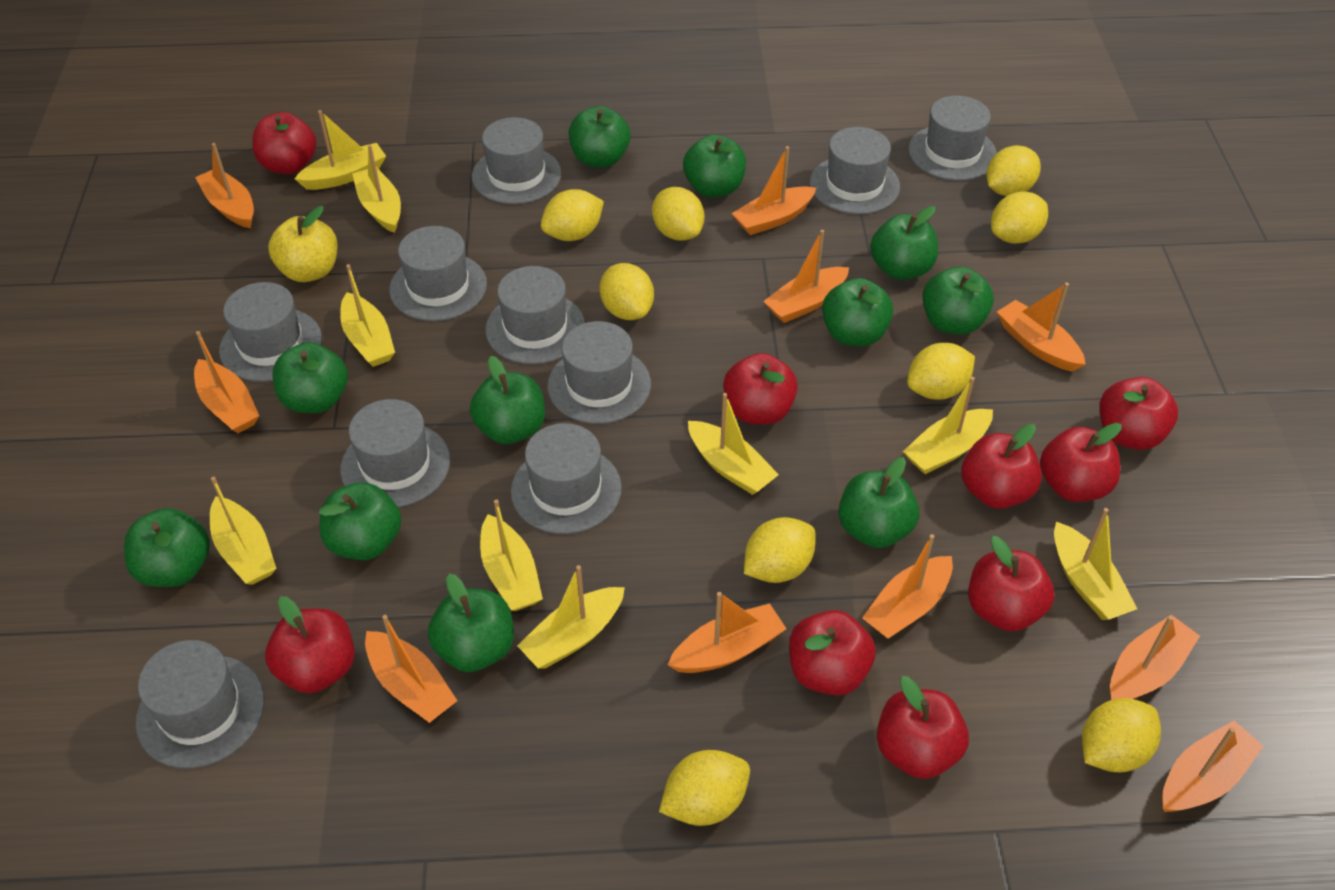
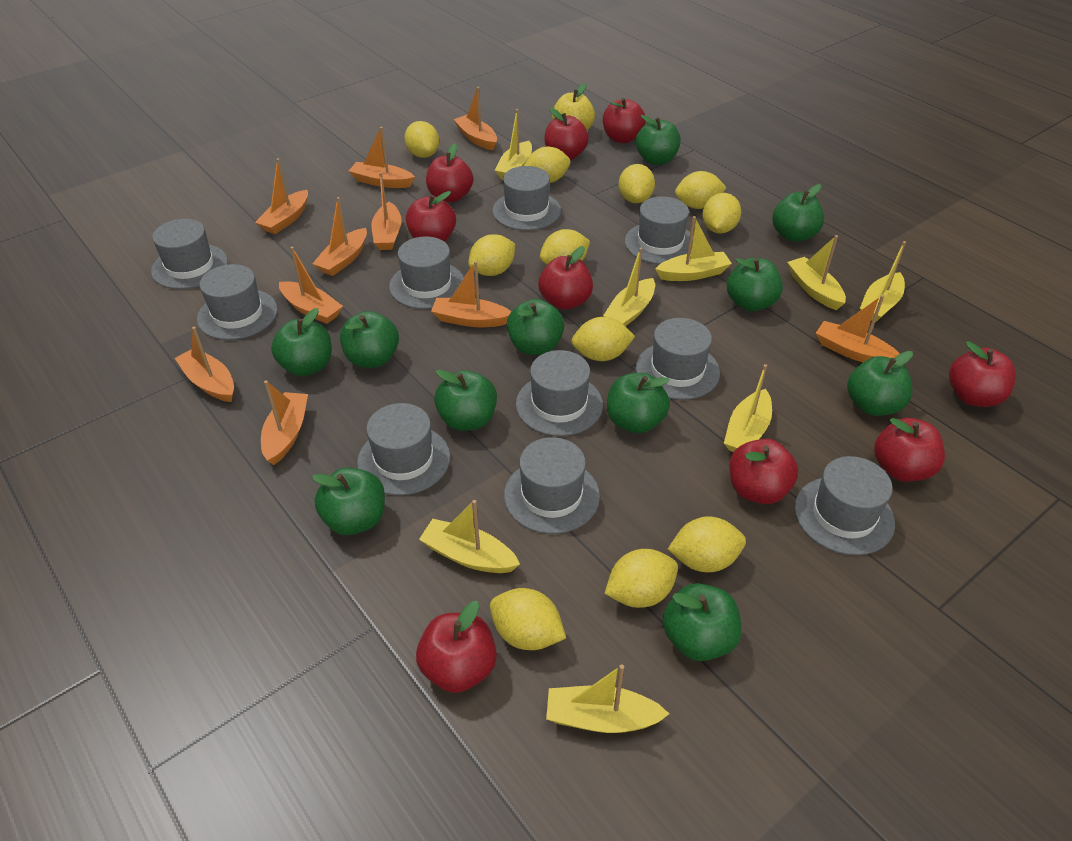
yellow boat: 9 -> 8
yellow lemon: 9 -> 11

